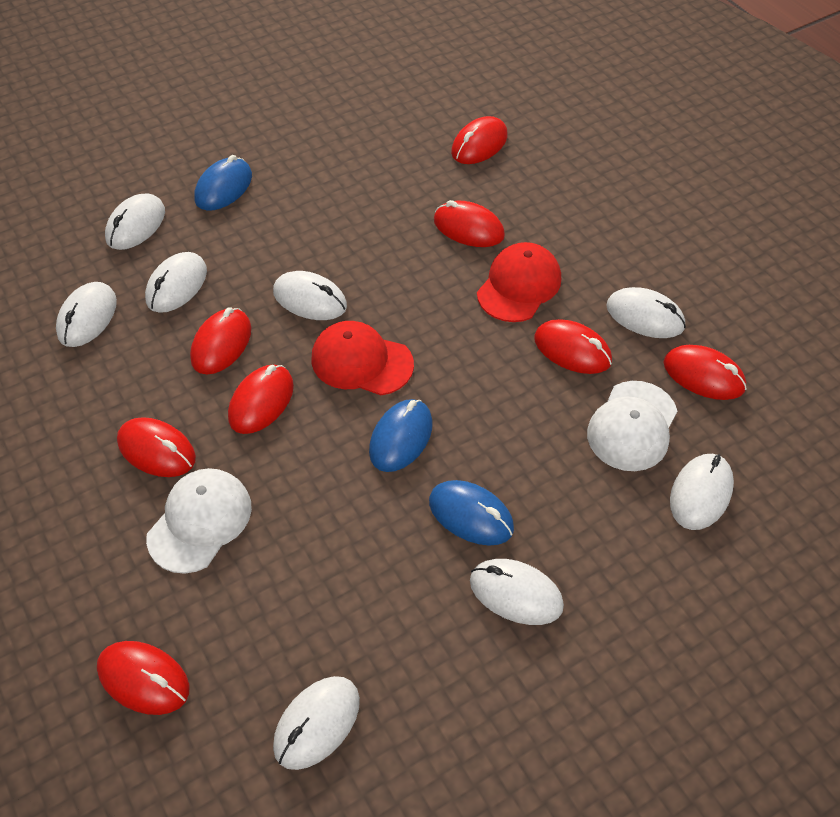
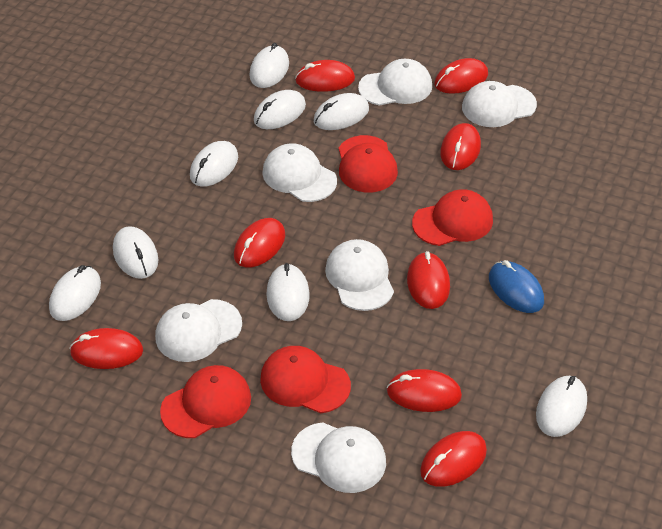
blue mouse: 3 -> 1
red cap: 2 -> 4
white cap: 2 -> 6

